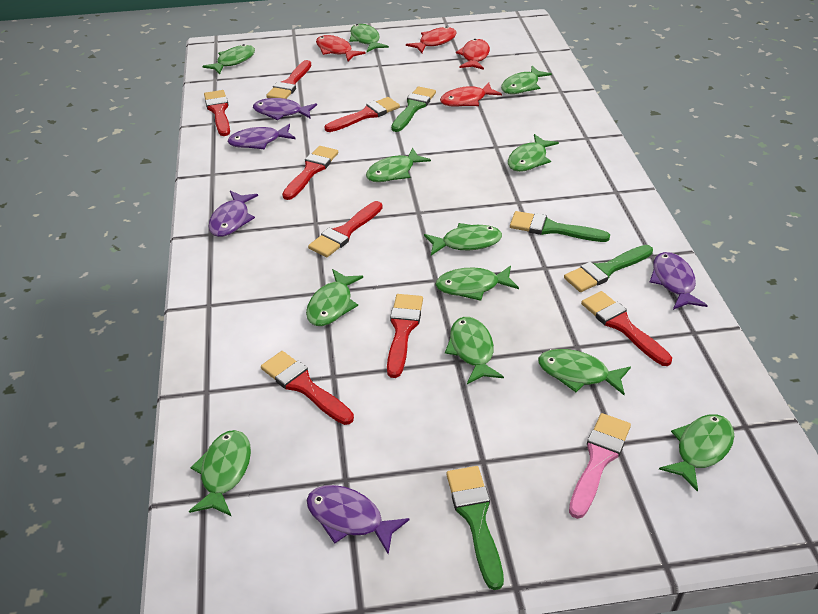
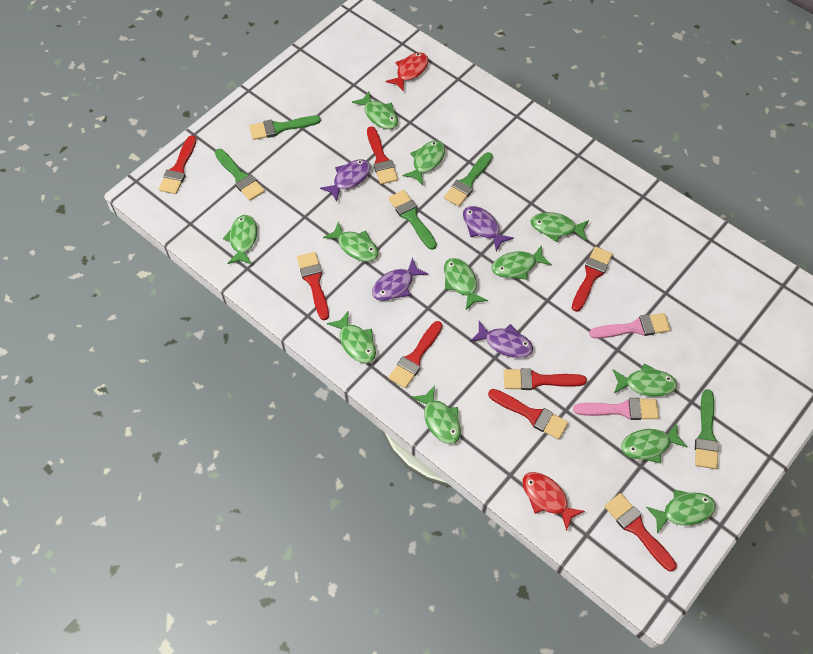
green brush: 4 -> 5
pink brush: 1 -> 2
purple fish: 5 -> 4
red fish: 4 -> 2

